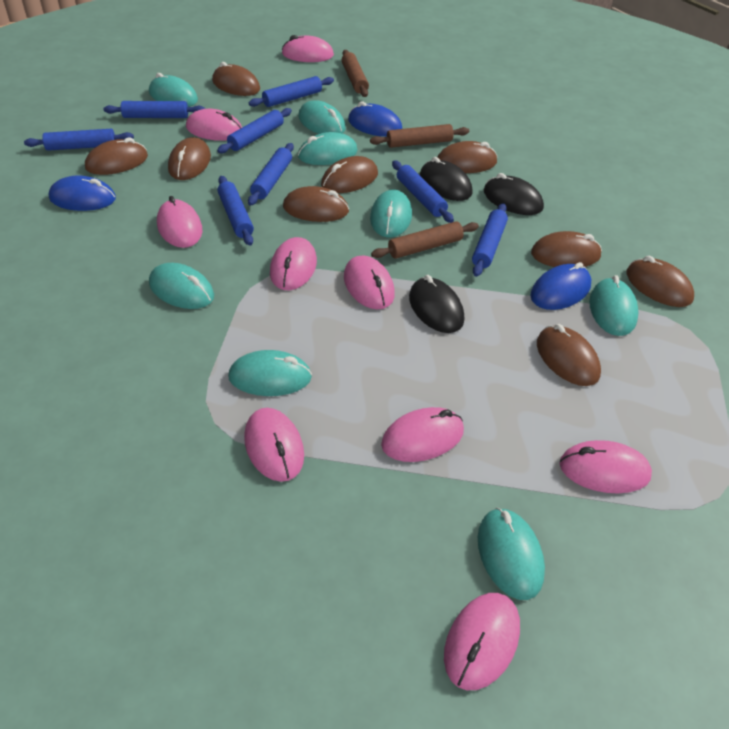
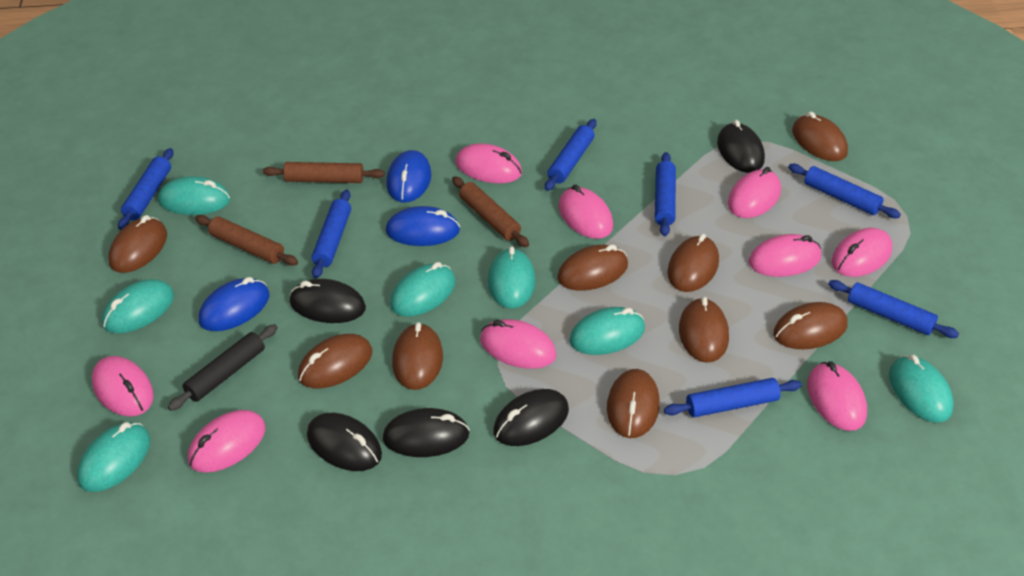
black mouse: 3 -> 5
black rolling pin: 0 -> 1
blue rolling pin: 8 -> 7
turquoise mouse: 8 -> 7

